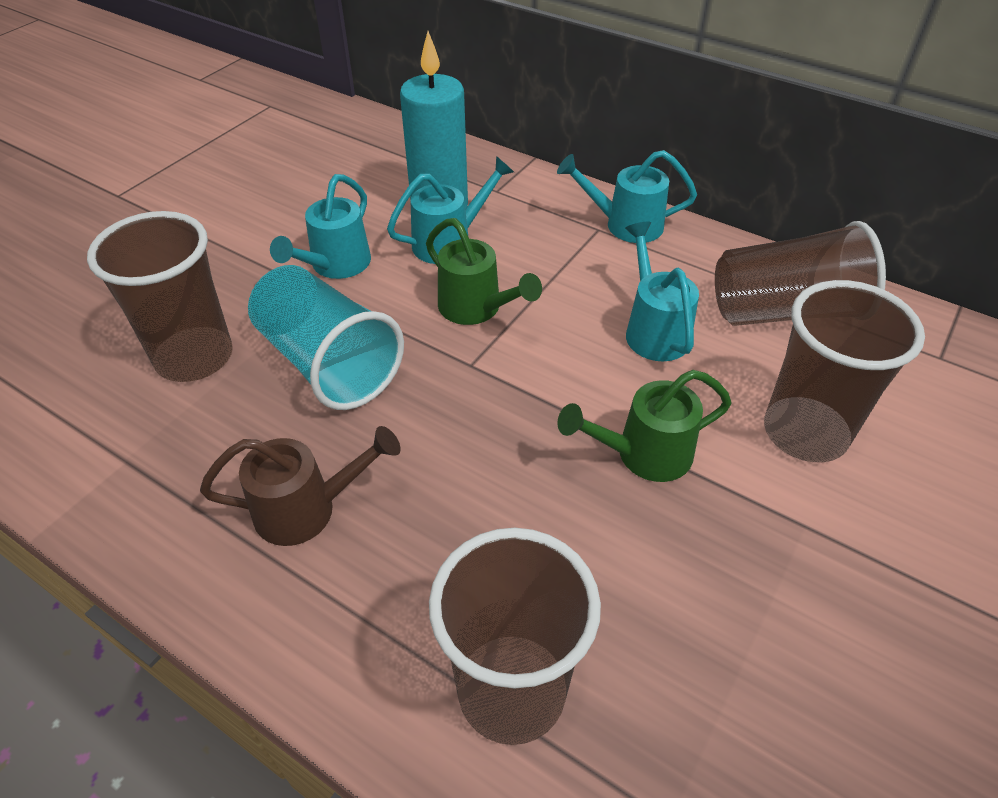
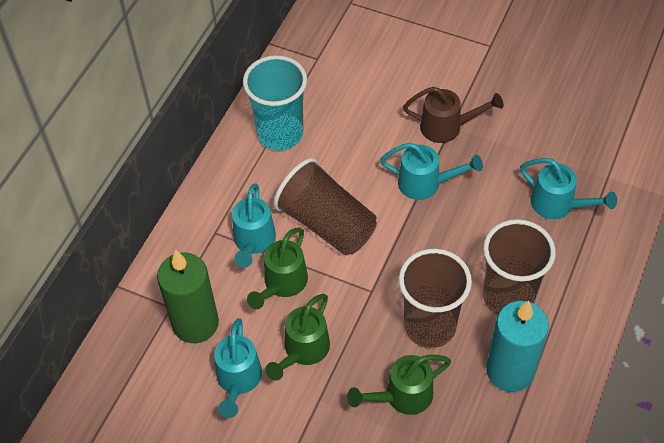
brown cup: 4 -> 3
green candle: 0 -> 1
green watering can: 2 -> 3

